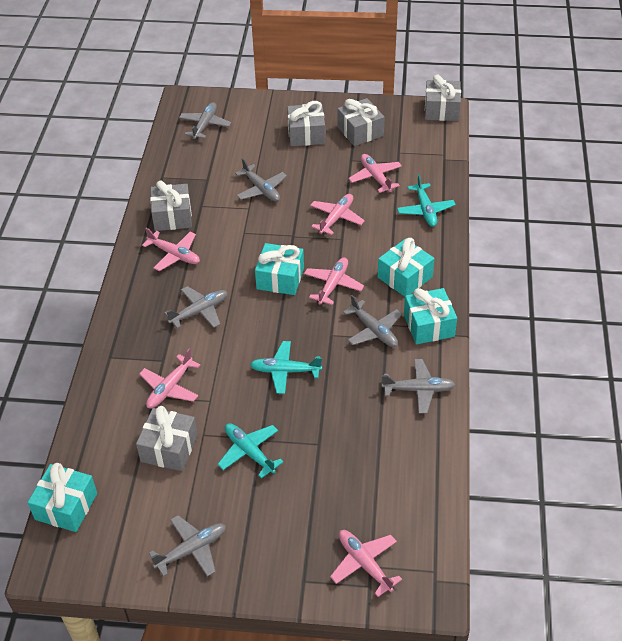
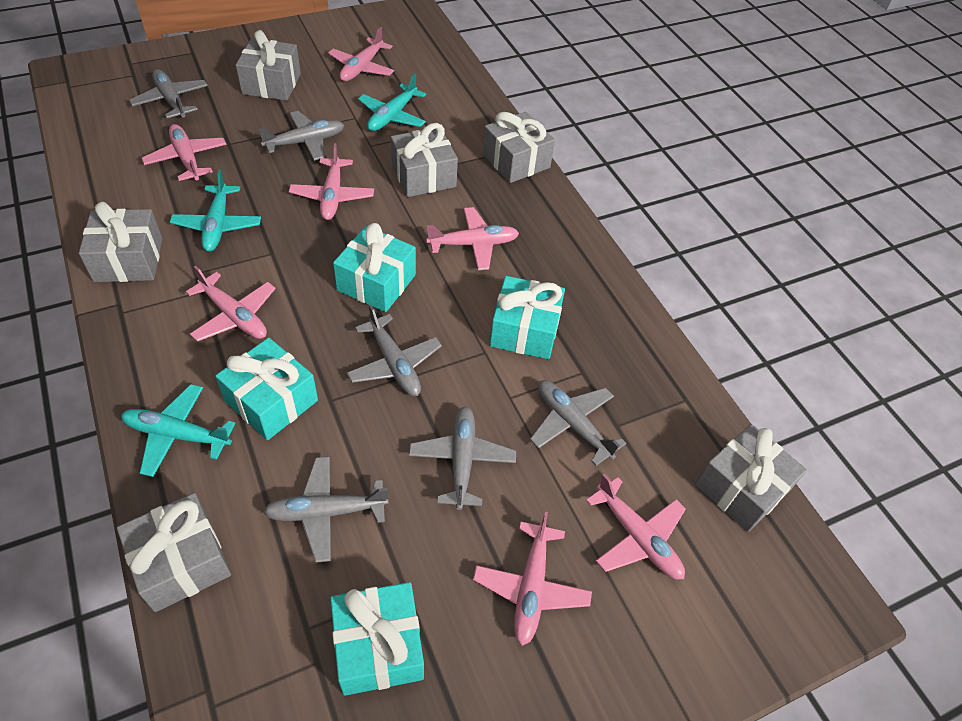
grey gift: 5 -> 6
pink plane: 6 -> 7

